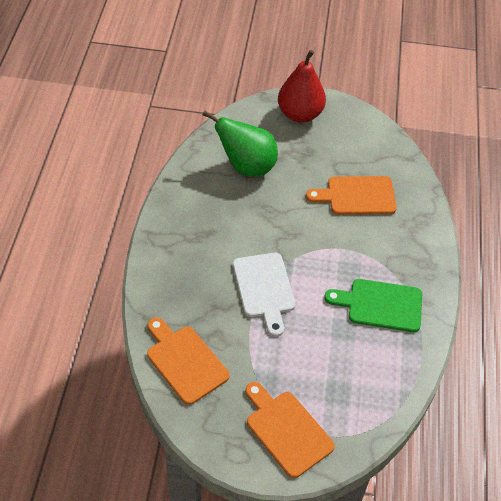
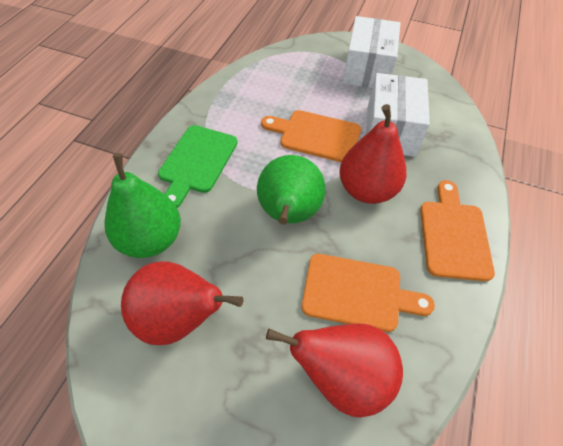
green pear: 1 -> 2
red pear: 1 -> 3
white box: 0 -> 2
white cutting board: 1 -> 0

